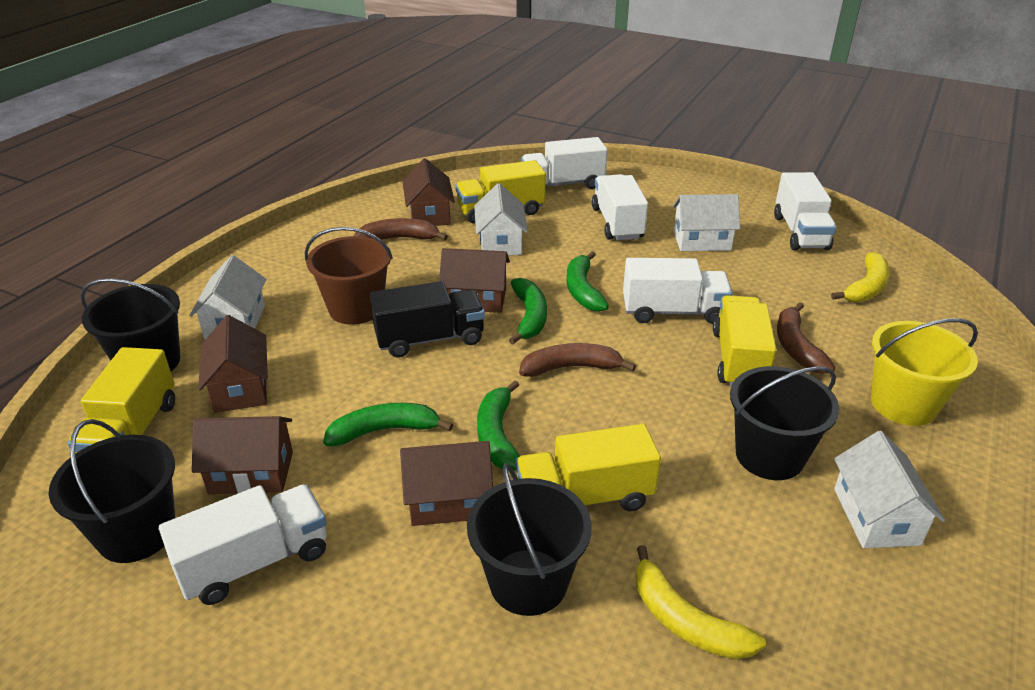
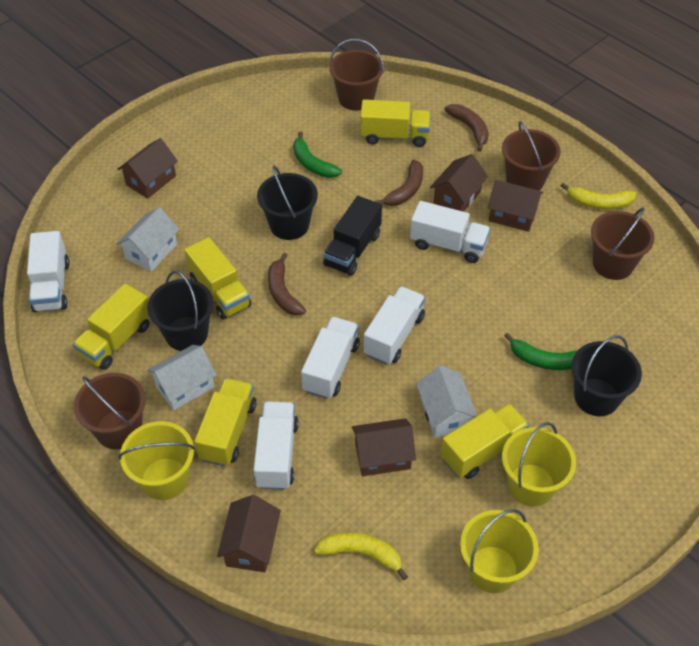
black bucket: 4 -> 3
brown bucket: 1 -> 4
green banana: 4 -> 2
white house: 4 -> 3
yellow bucket: 1 -> 3
yellow truck: 4 -> 5

